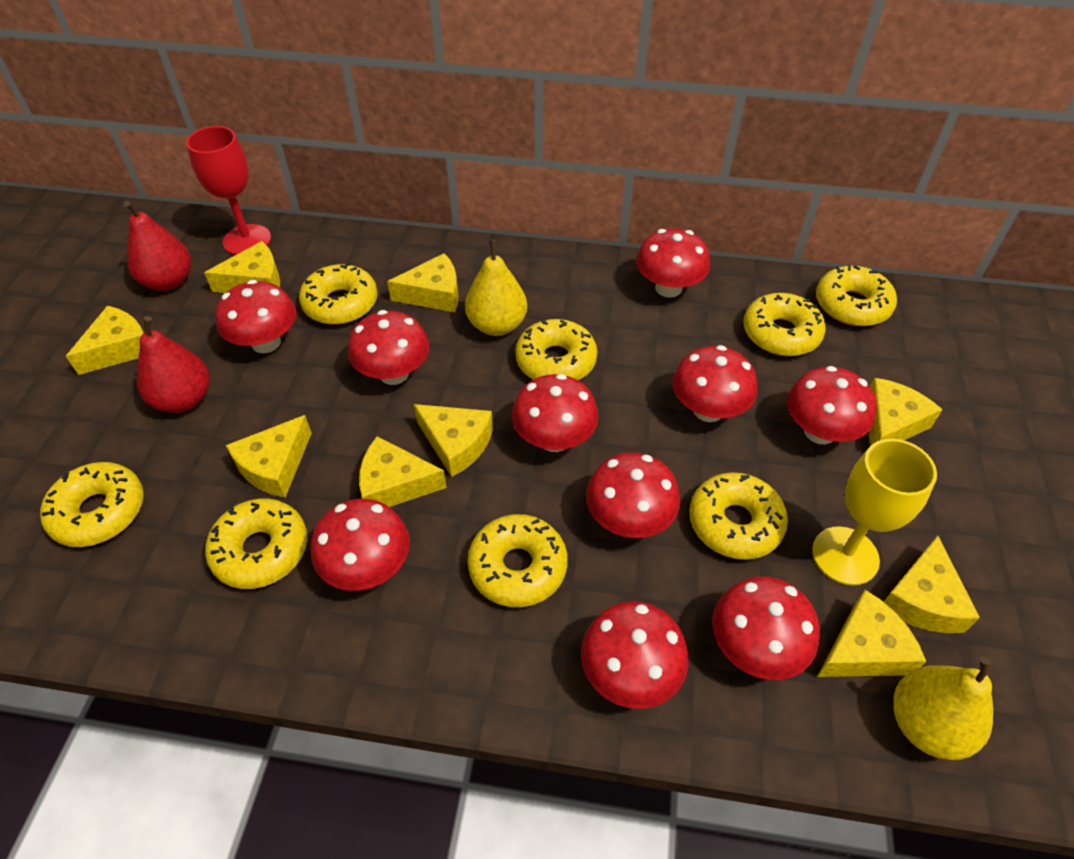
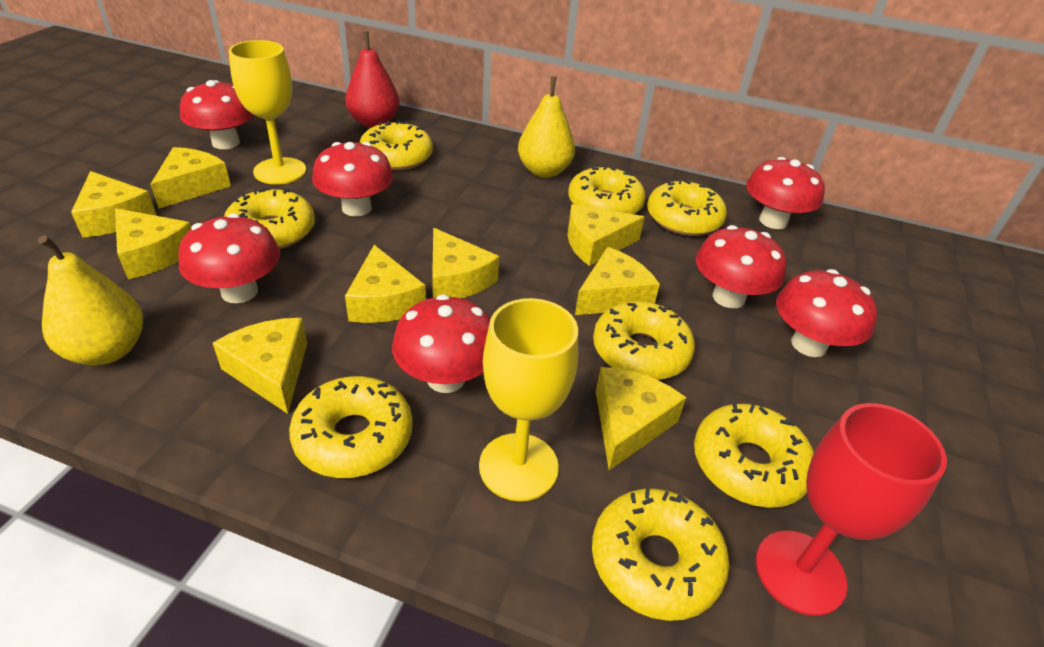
red mushroom: 10 -> 7
red pear: 2 -> 1
yellow goblet: 1 -> 2

